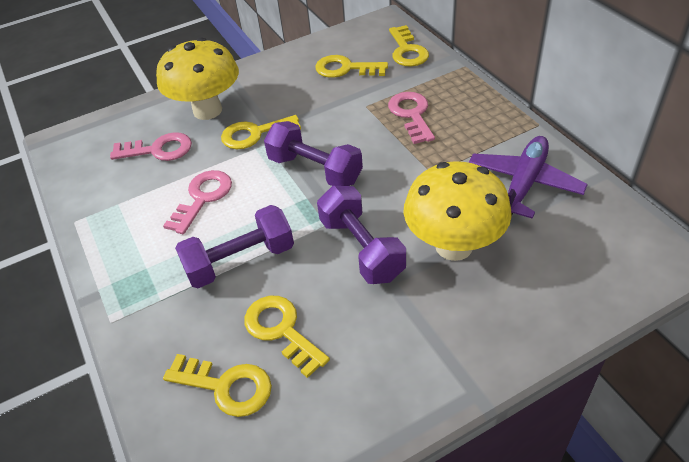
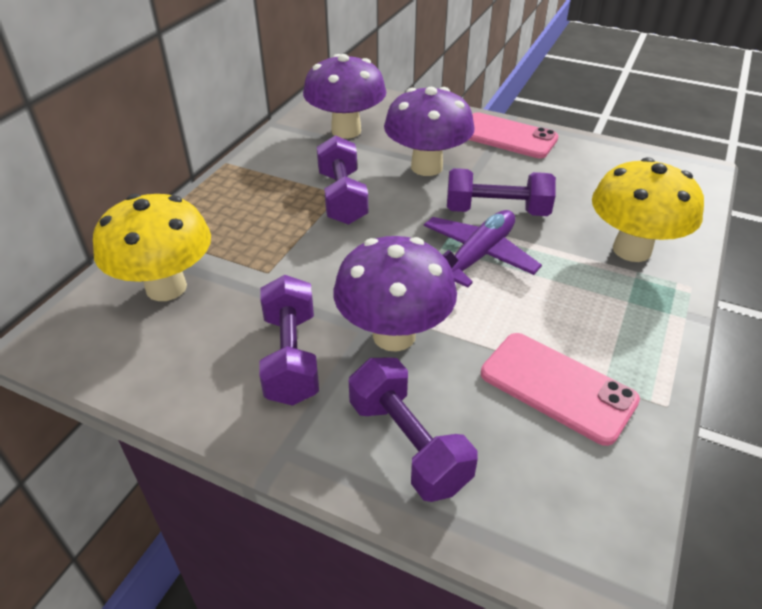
pink key: 3 -> 0
pink phone: 0 -> 2
purple dumbbell: 3 -> 4
purple mushroom: 0 -> 3
yellow key: 5 -> 0

